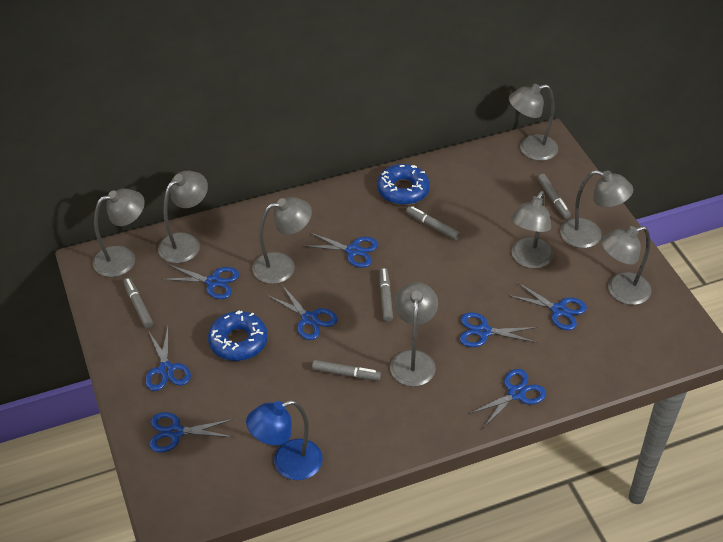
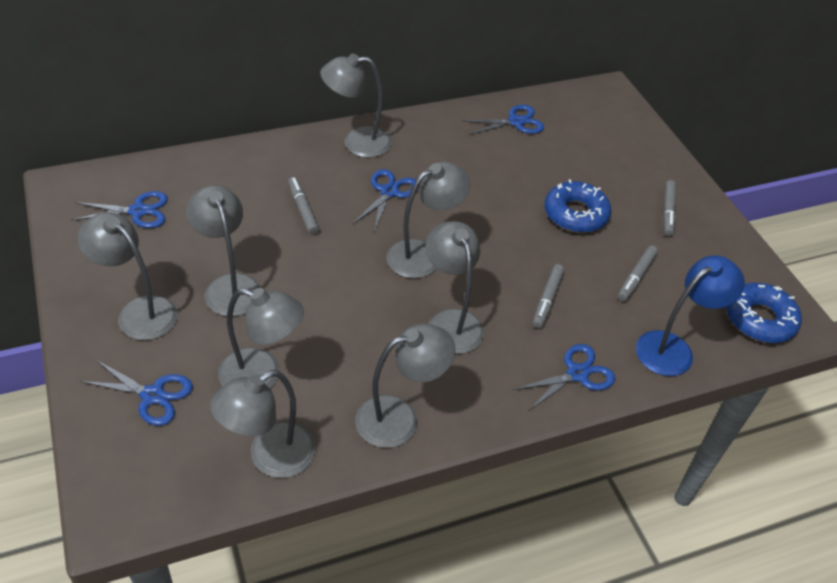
blue scissors: 8 -> 5
grey marker: 5 -> 4

